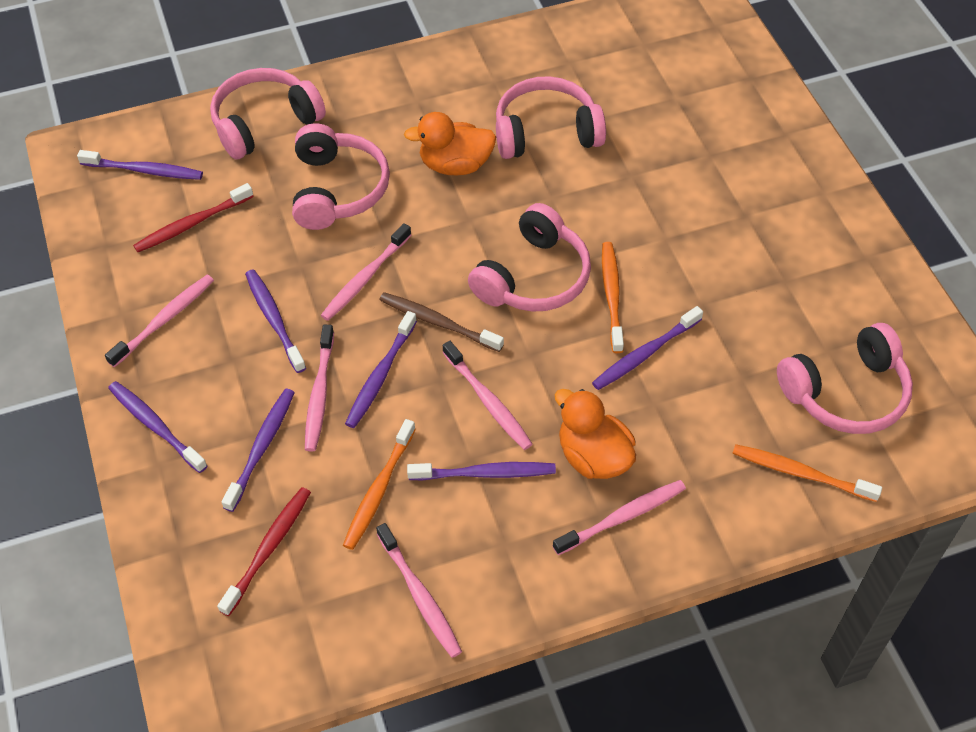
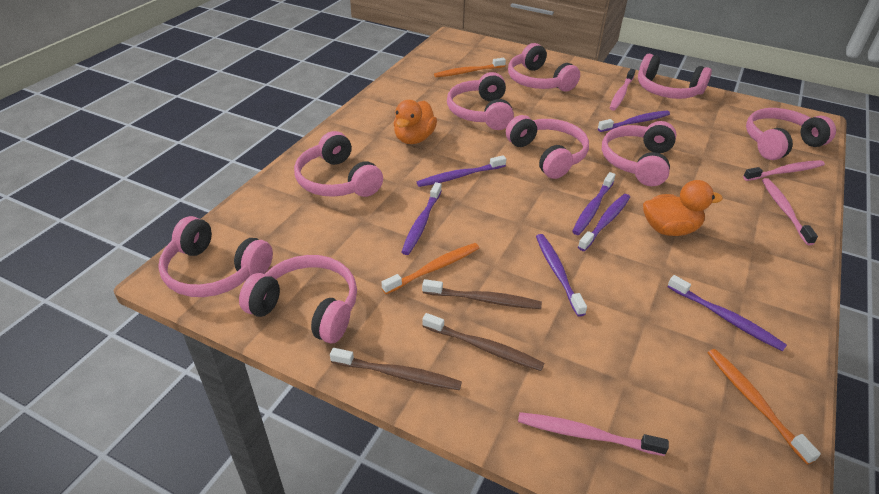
brown toothbrush: 1 -> 3
pink headphones: 5 -> 9
pink toothbrush: 6 -> 4
red toothbrush: 2 -> 0

